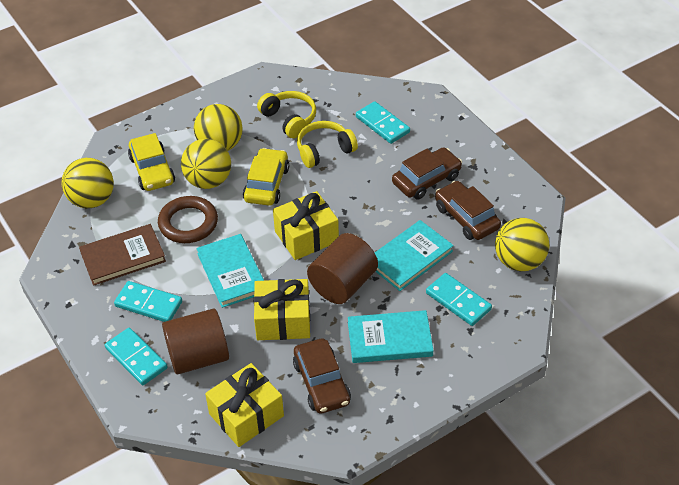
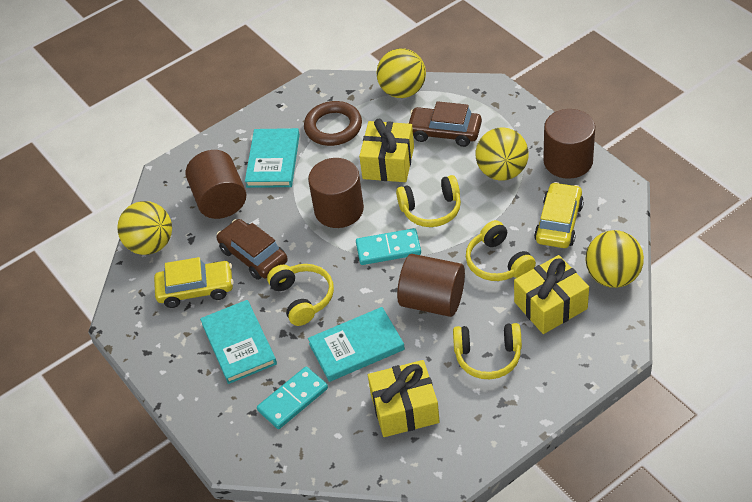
brown book: 1 -> 0
brown car: 3 -> 2
brown cylinder: 2 -> 4
turquoise domino: 4 -> 2
yellow headphones: 2 -> 4

